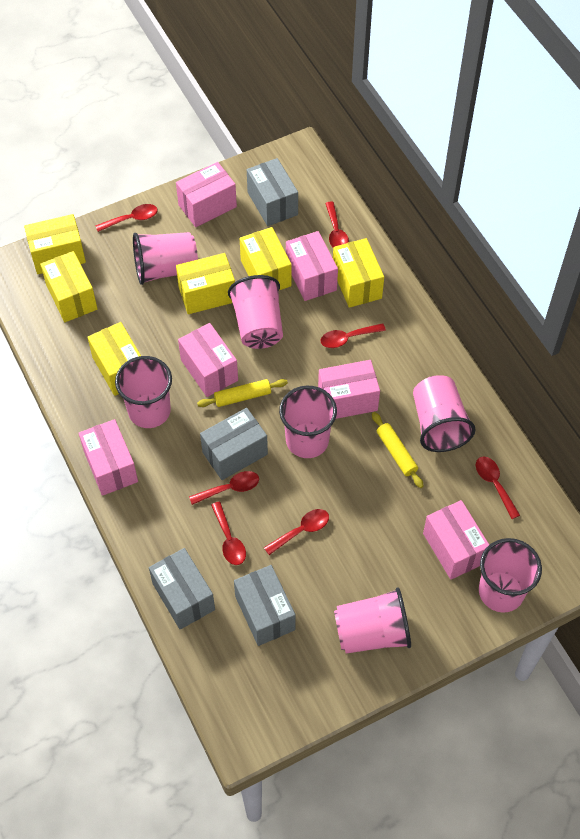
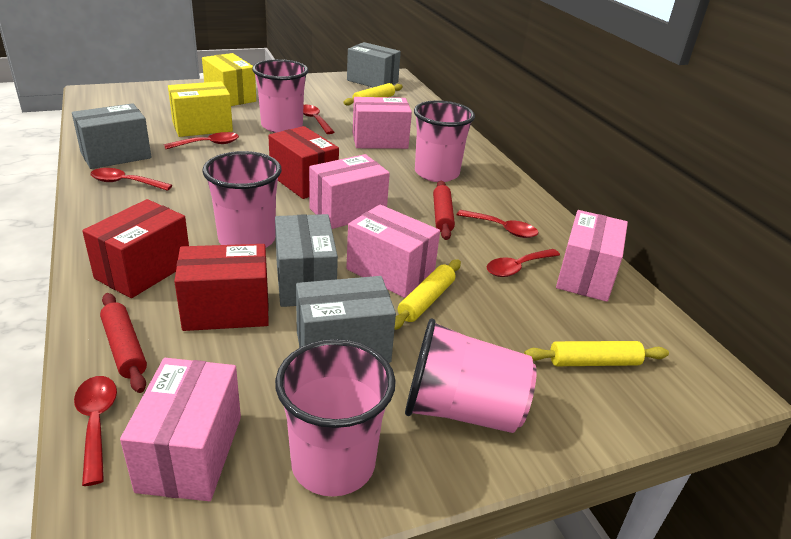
pink box: 6 -> 5
pink cup: 7 -> 5
red box: 0 -> 3
red rolling pin: 0 -> 2
red spoon: 7 -> 6
yellow box: 6 -> 2
yellow rolling pin: 2 -> 3

